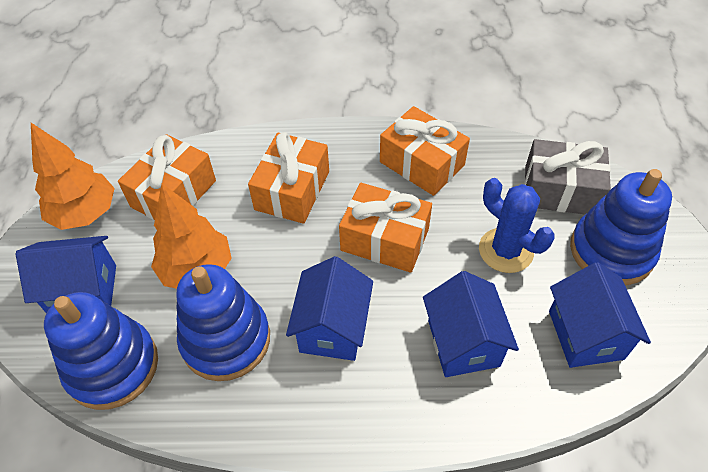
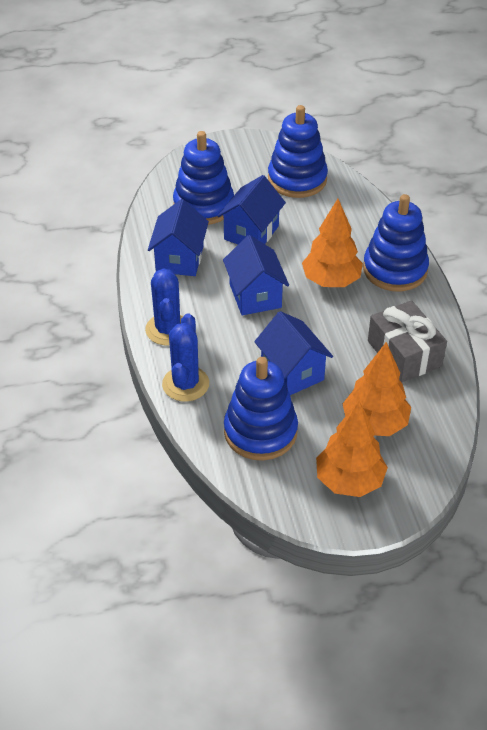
blue cactus: 1 -> 2
blue stacking toy: 3 -> 4
orange gift: 4 -> 0
orange tree: 2 -> 3

